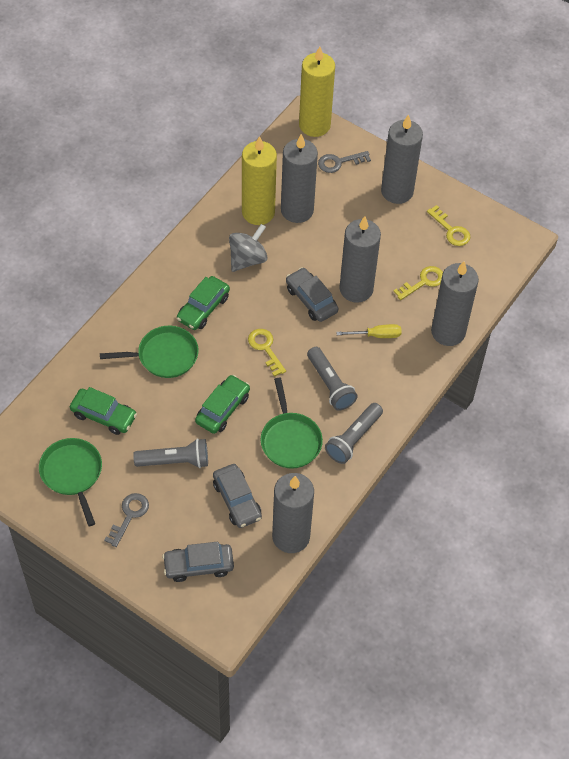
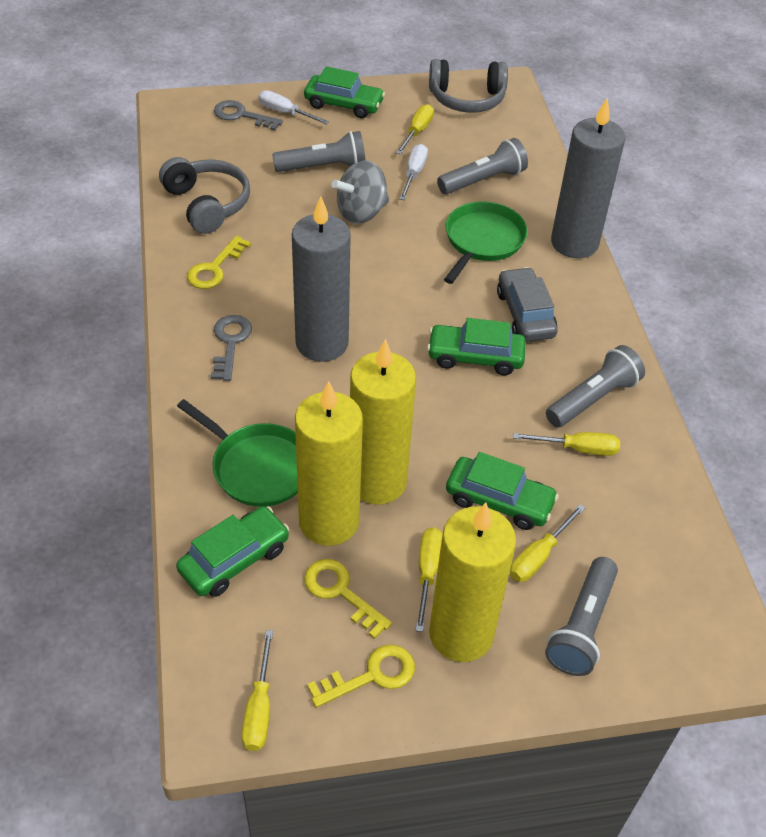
green car: 3 -> 4
green pan: 3 -> 2
grey candle: 5 -> 2
grey car: 3 -> 1
grey flashlight: 3 -> 4
grey headphones: 0 -> 2
white screwdriver: 0 -> 2
yellow candle: 2 -> 3
yellow screwdriver: 1 -> 5

